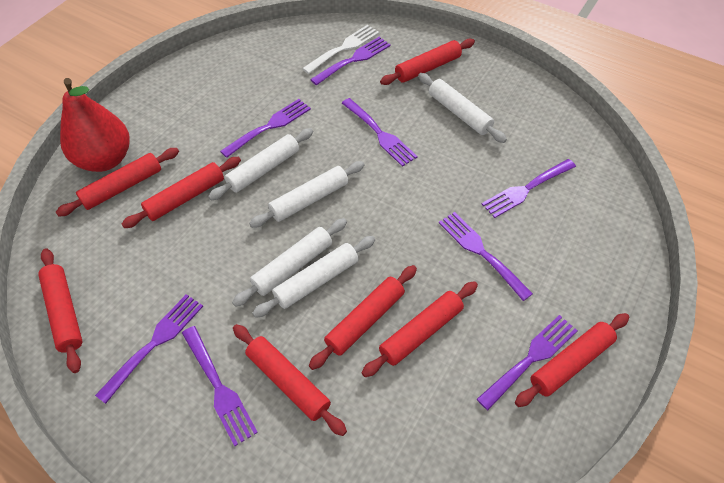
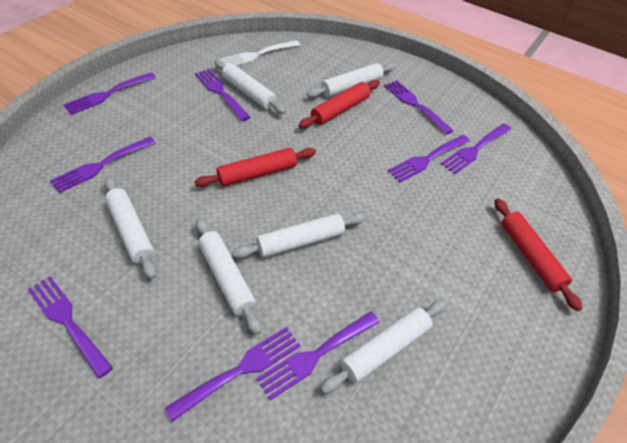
purple fork: 8 -> 9
red pear: 1 -> 0
red rolling pin: 8 -> 3
white rolling pin: 5 -> 6

